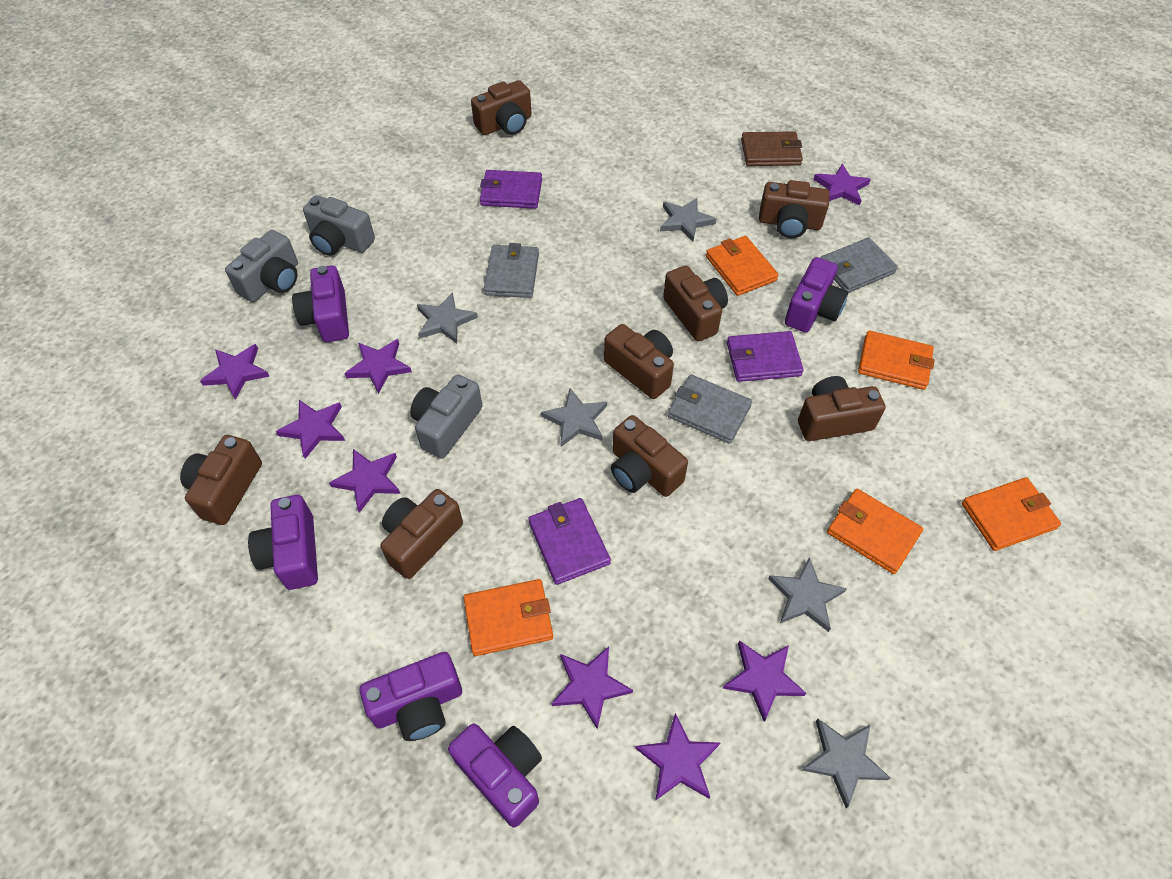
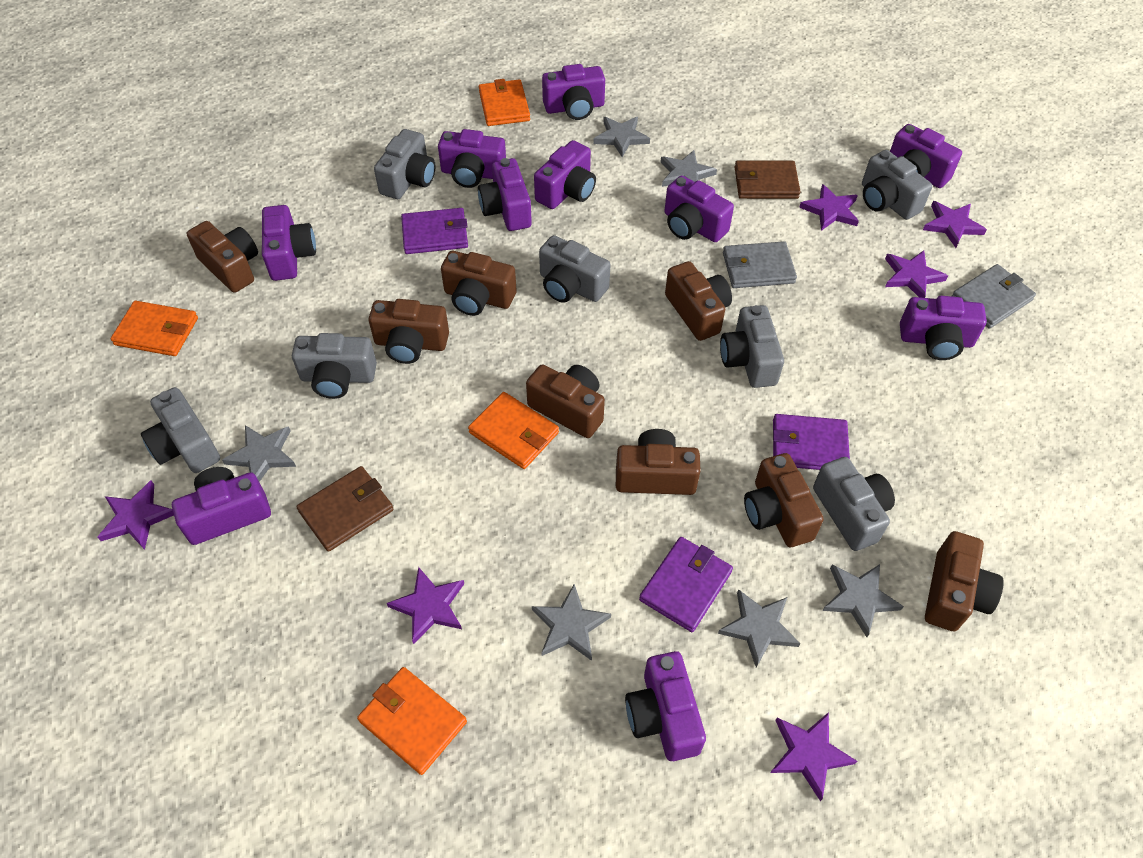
brown wallet: 1 -> 2
grey camera: 3 -> 7
grey star: 5 -> 6
grey wallet: 3 -> 2
orange wallet: 5 -> 4
purple camera: 5 -> 10
purple star: 8 -> 6

